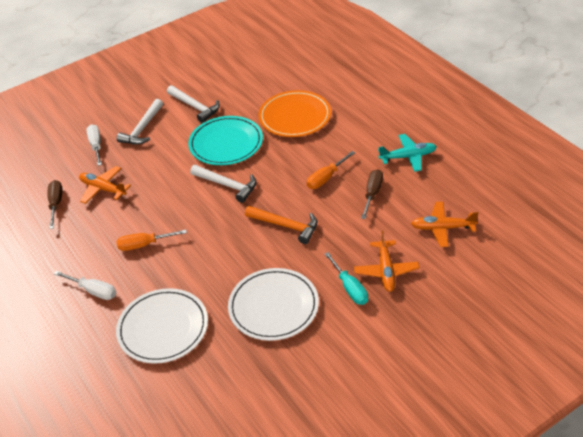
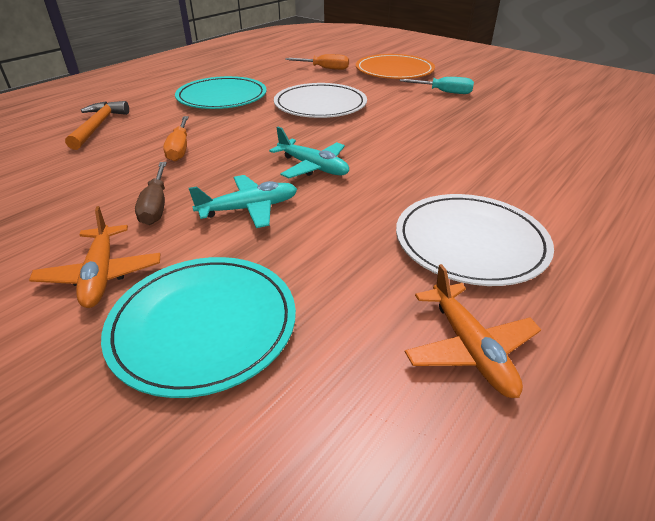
brown screwdriver: 2 -> 1
orange plane: 3 -> 2
turquoise plane: 1 -> 2
turquoise plate: 1 -> 2
white hammer: 3 -> 0
white screwdriver: 2 -> 0

